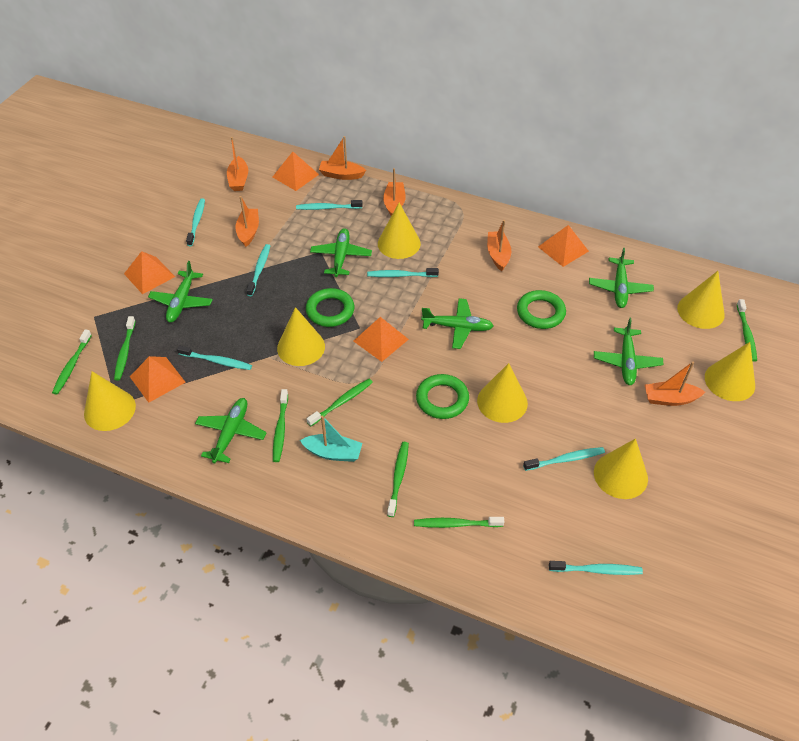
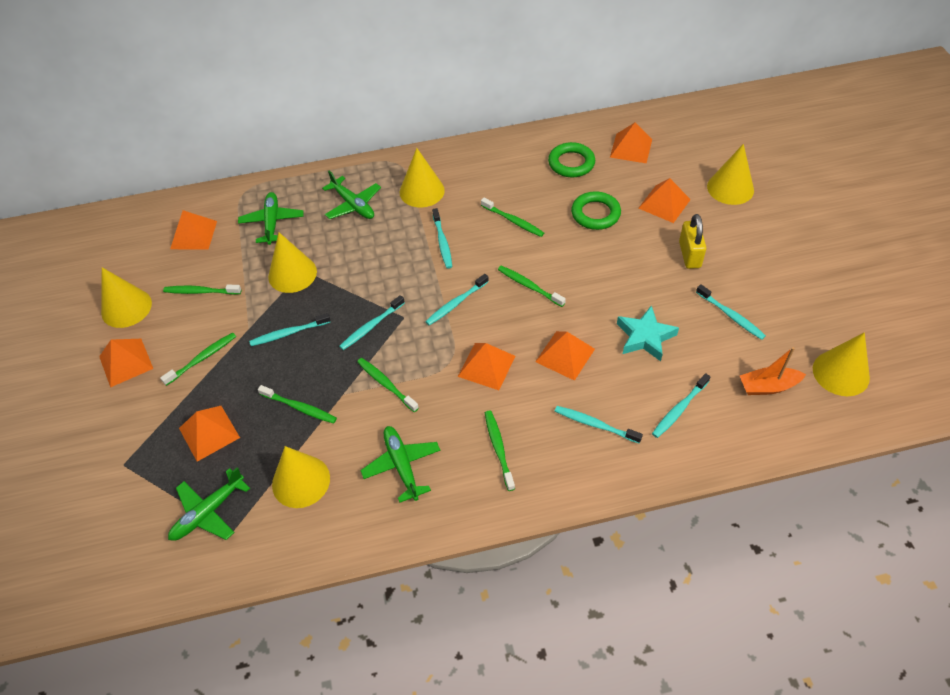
green plane: 6 -> 4
green ring: 3 -> 2
orange boat: 6 -> 1
orange pyramid: 5 -> 7
turquoise boat: 1 -> 0
turquoise star: 0 -> 1
yellow cone: 7 -> 6
yellow padlock: 0 -> 1

